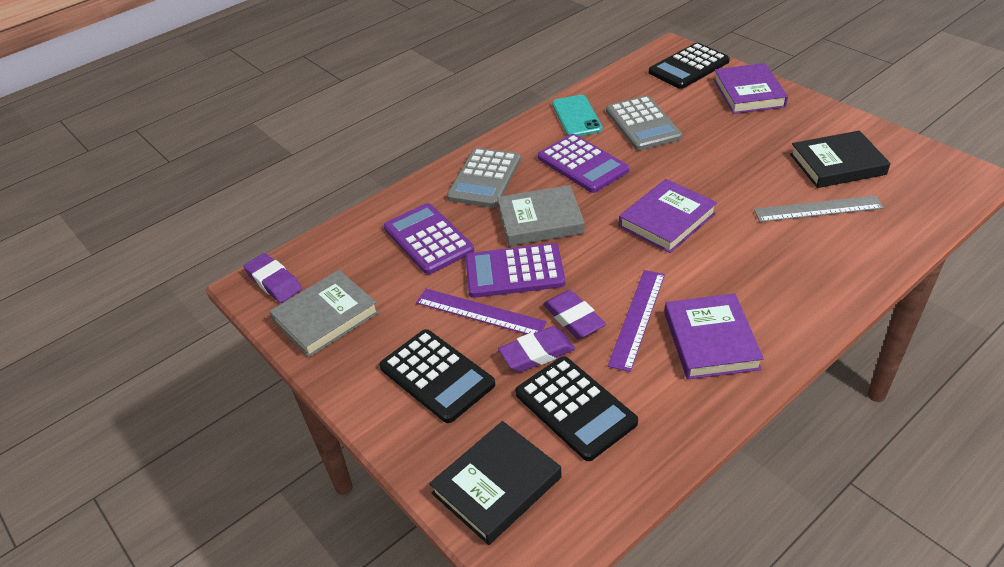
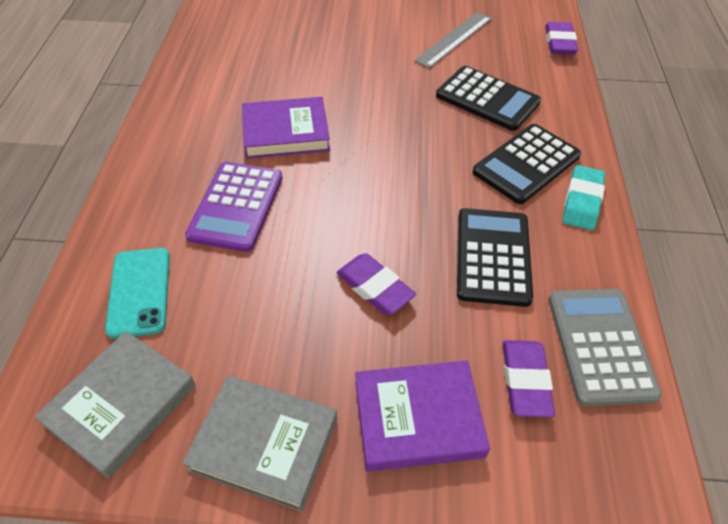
black book: 2 -> 0
grey calculator: 2 -> 1
purple book: 3 -> 2
purple calculator: 3 -> 1
purple ruler: 2 -> 0
turquoise eraser: 0 -> 1

